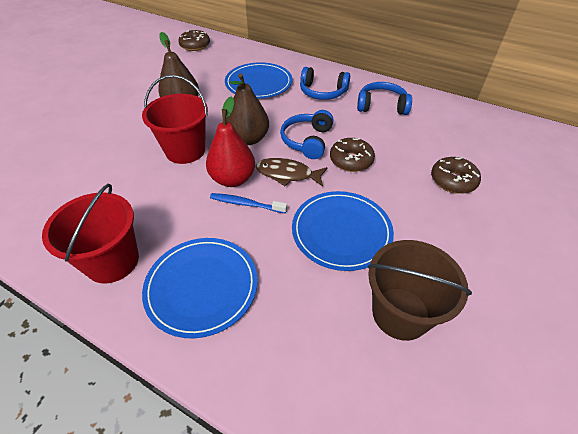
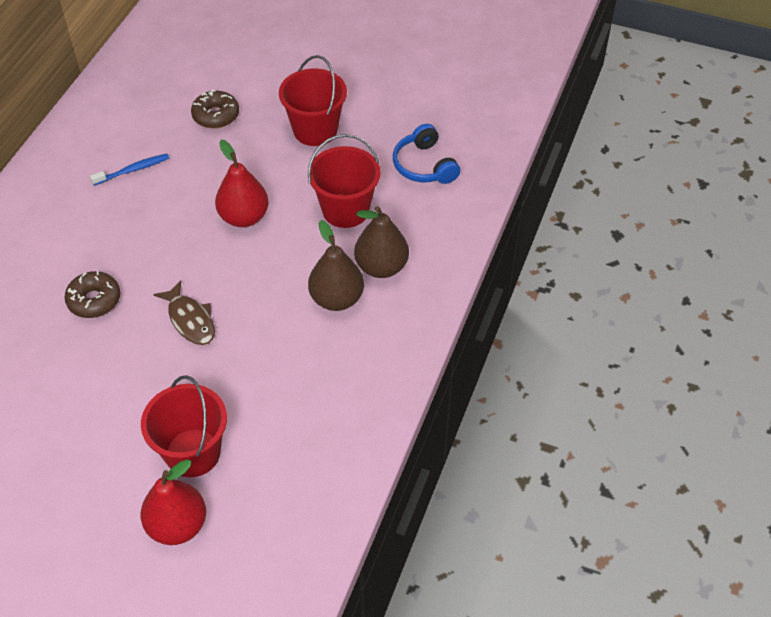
blue headphones: 3 -> 1
blue plate: 3 -> 0
brown bucket: 1 -> 0
brown donut: 3 -> 2
red bucket: 2 -> 3
red pear: 1 -> 2

